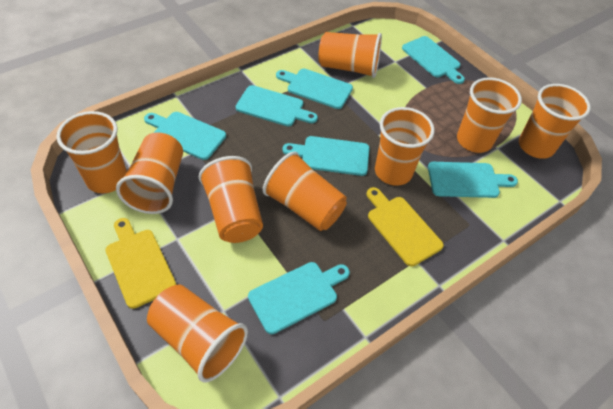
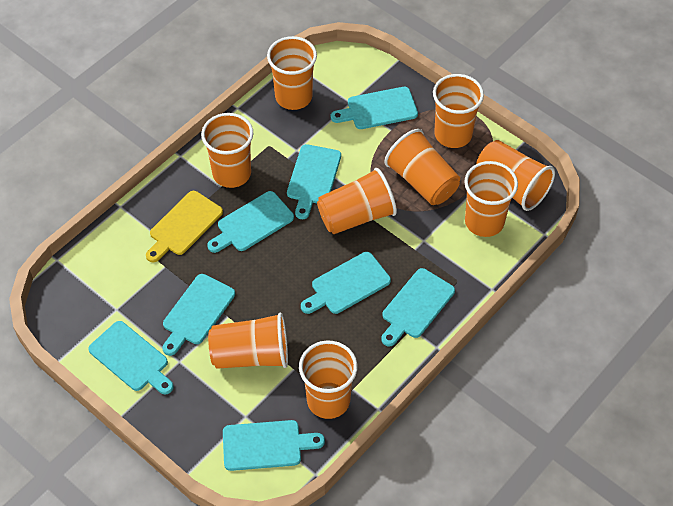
turquoise cutting board: 7 -> 8
yellow cutting board: 2 -> 1

